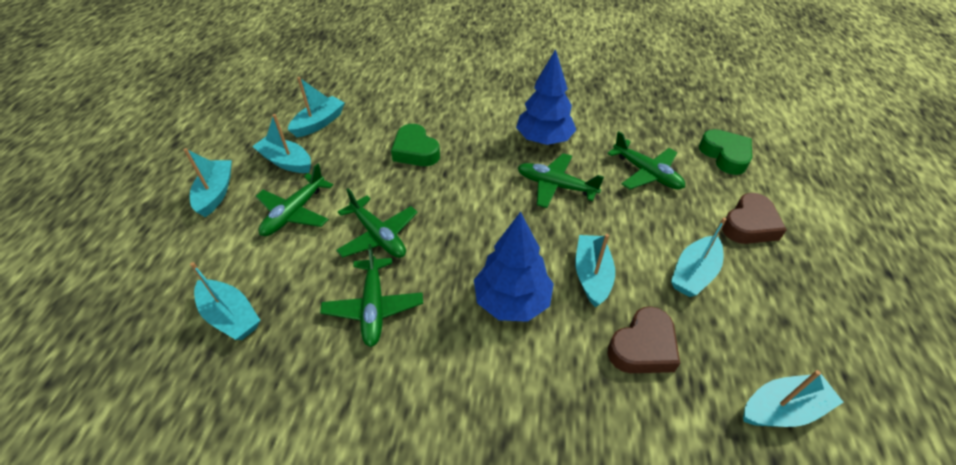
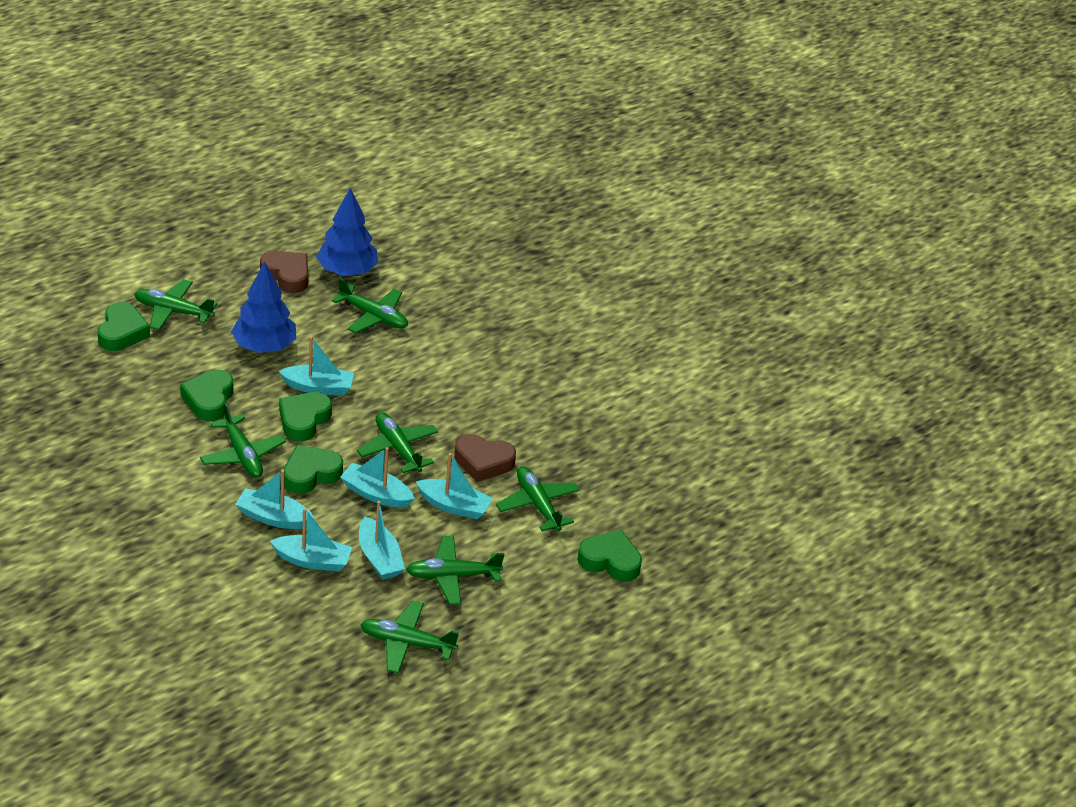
green heart: 2 -> 5
green plane: 5 -> 7
turquoise boat: 7 -> 6

